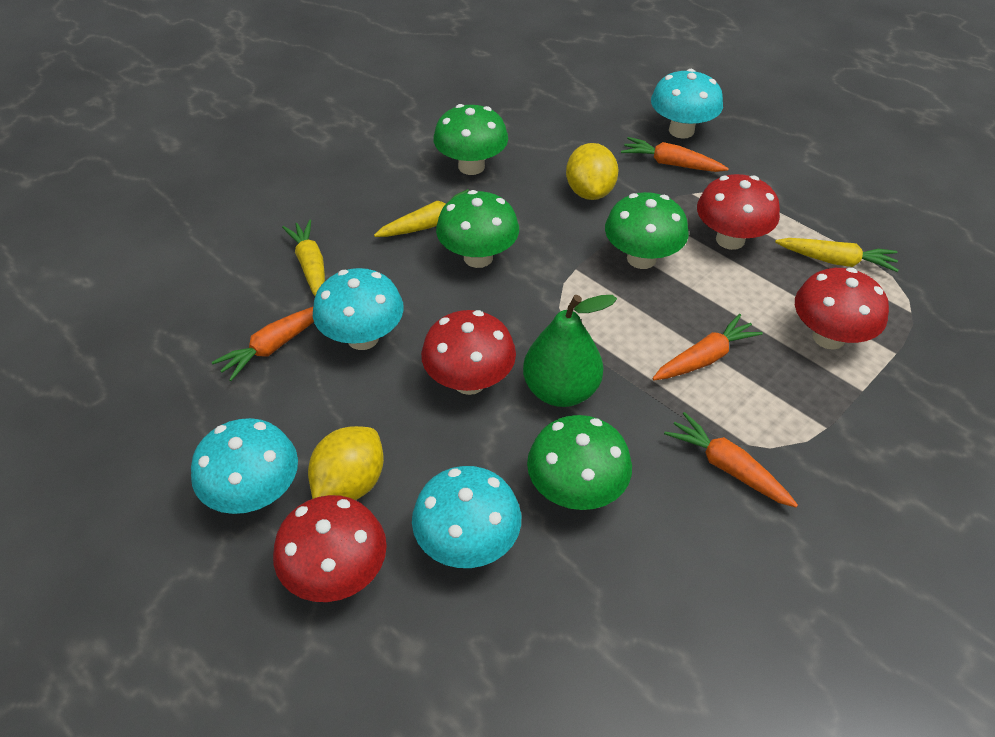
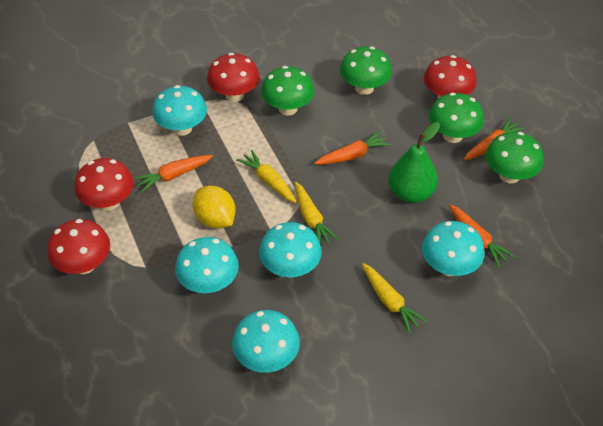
turquoise mushroom: 4 -> 5
yellow lemon: 2 -> 1

